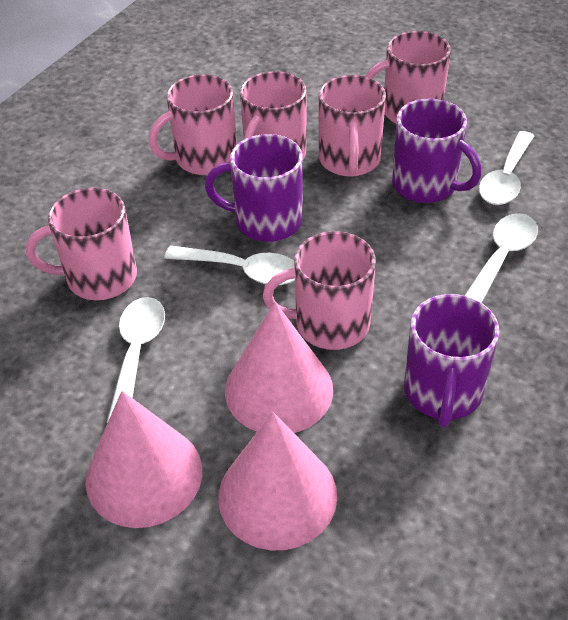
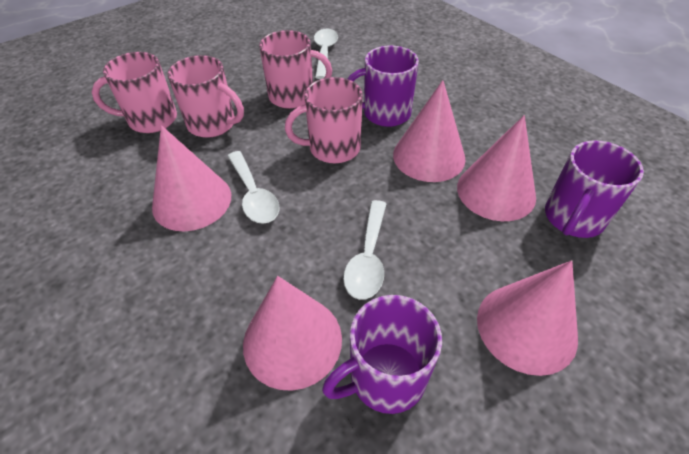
pink cone: 3 -> 5
pink mug: 6 -> 4
white spoon: 4 -> 3

